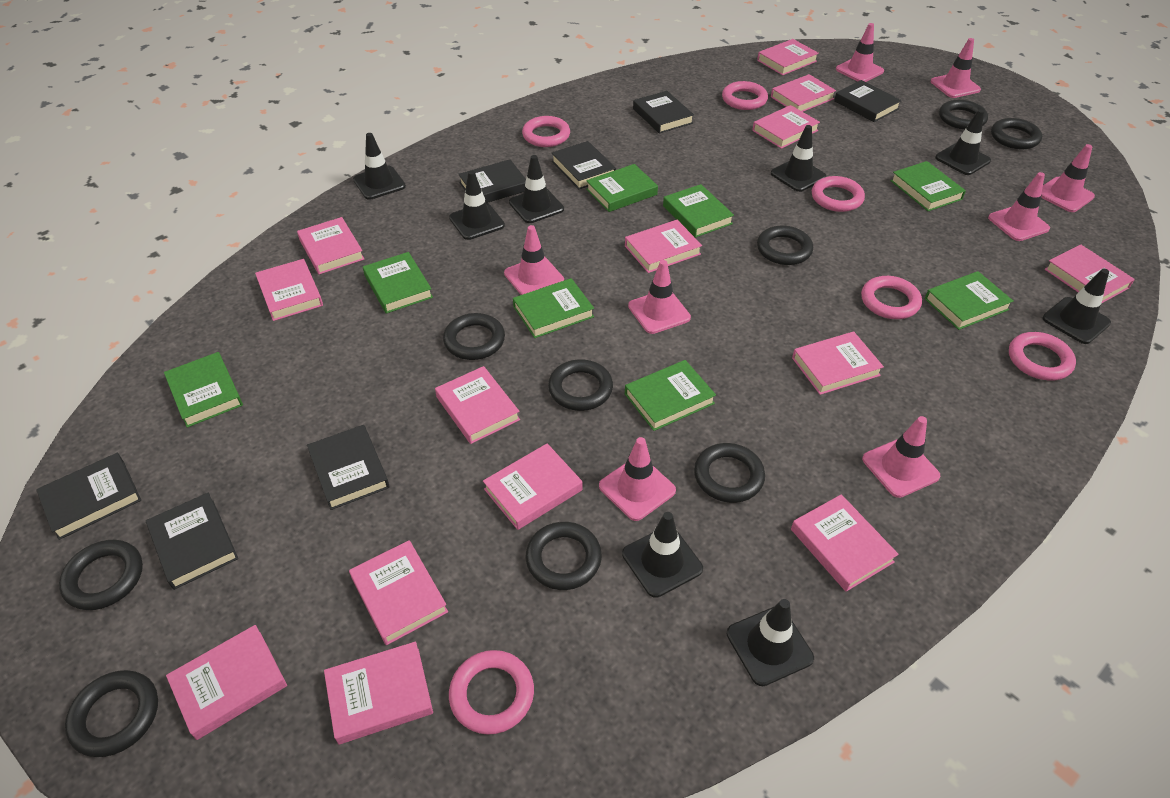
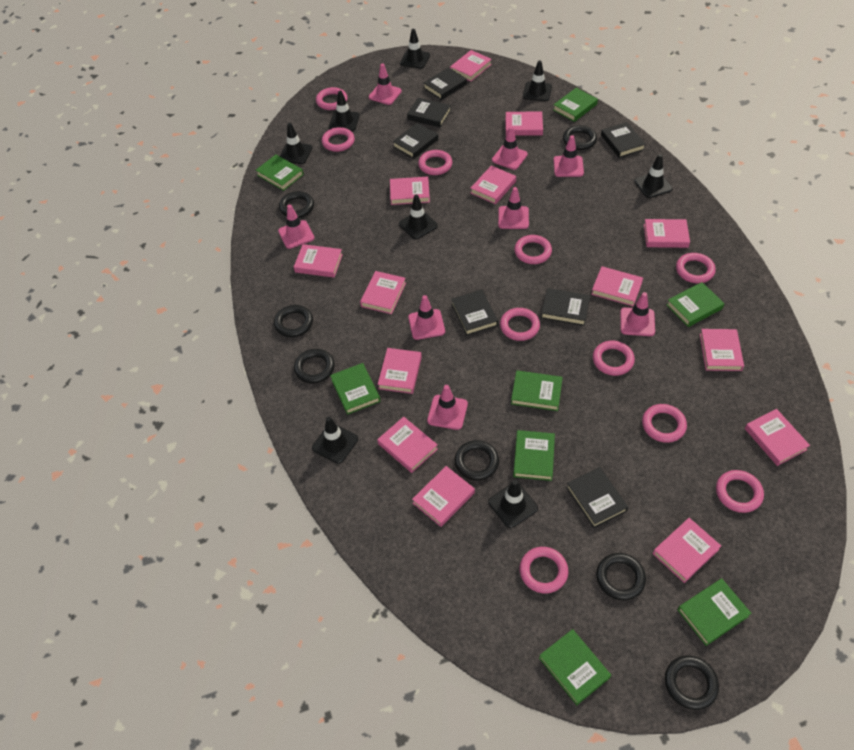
black ring: 9 -> 7
pink ring: 6 -> 10

